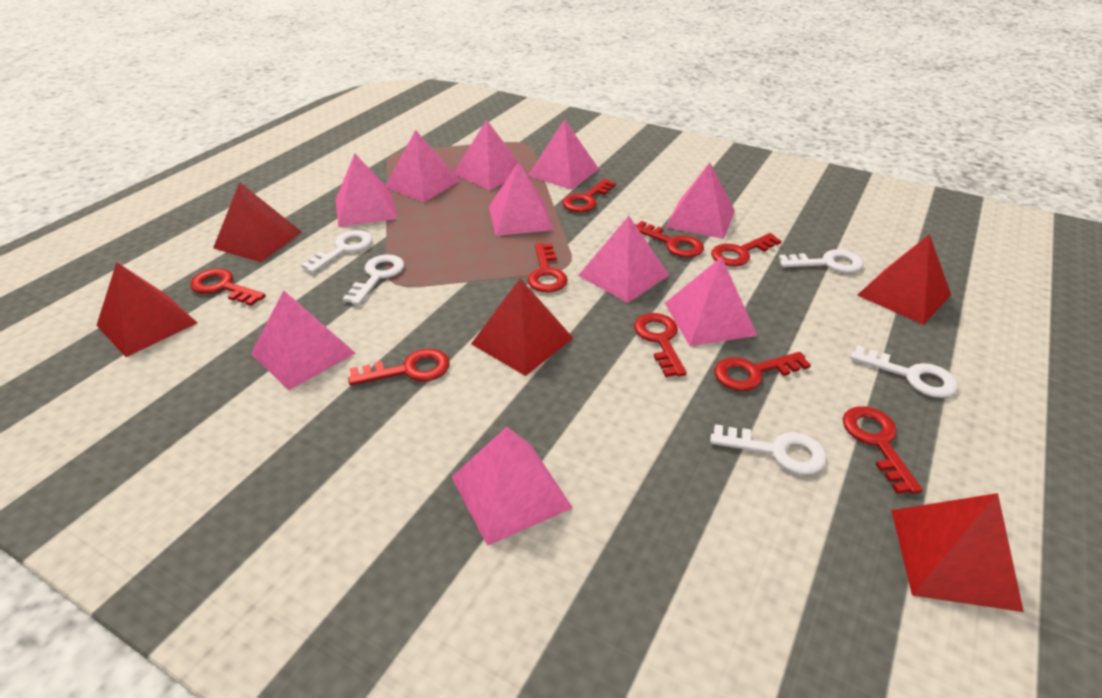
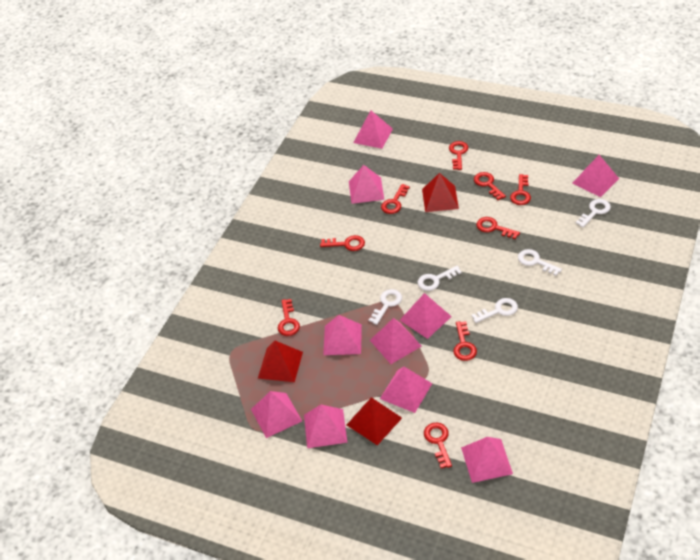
red pyramid: 5 -> 3

